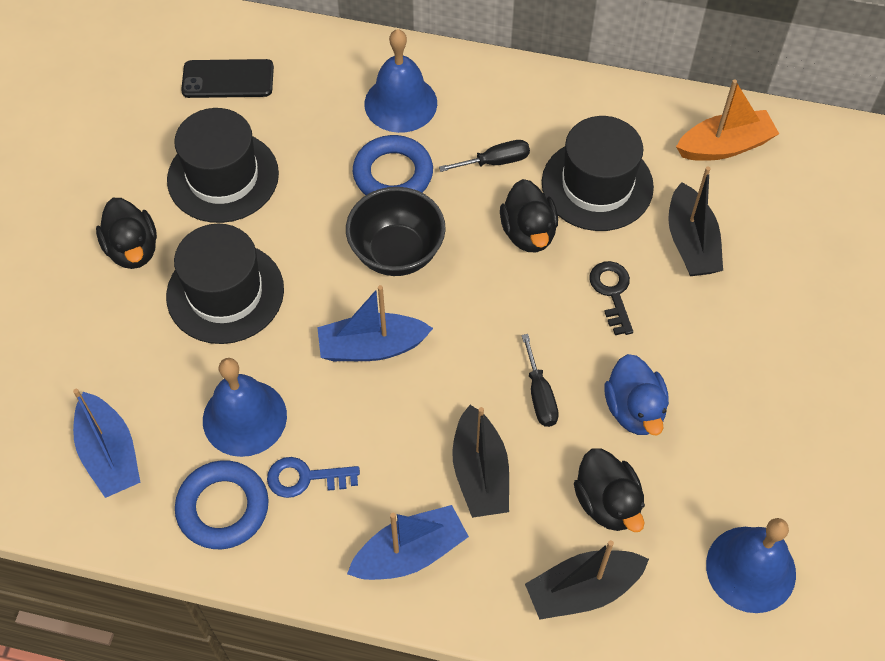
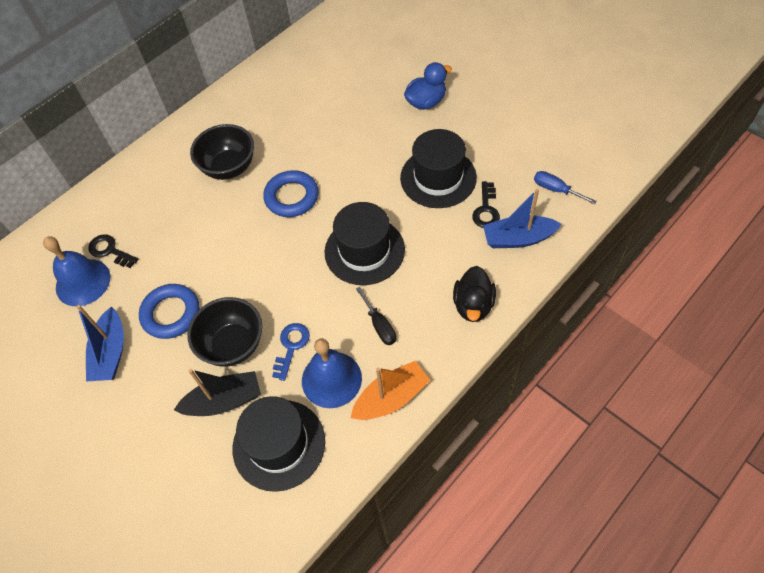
black boat: 3 -> 1
black bowl: 1 -> 2
black duck: 3 -> 1
black key: 1 -> 2
black phone: 1 -> 0
black screwdriver: 2 -> 1
blue bell: 3 -> 2
blue boat: 3 -> 2
blue screwdriver: 0 -> 1

